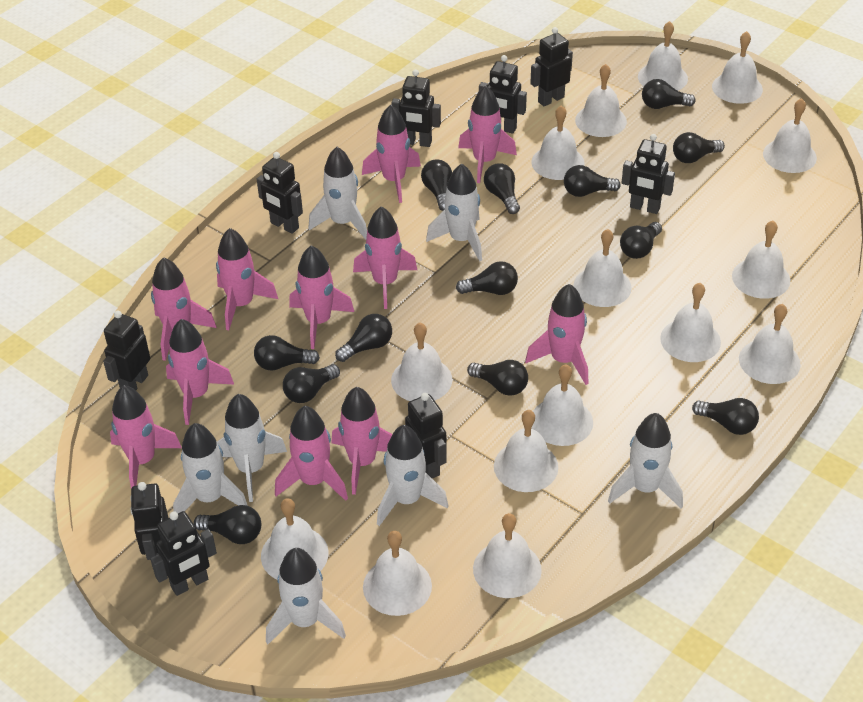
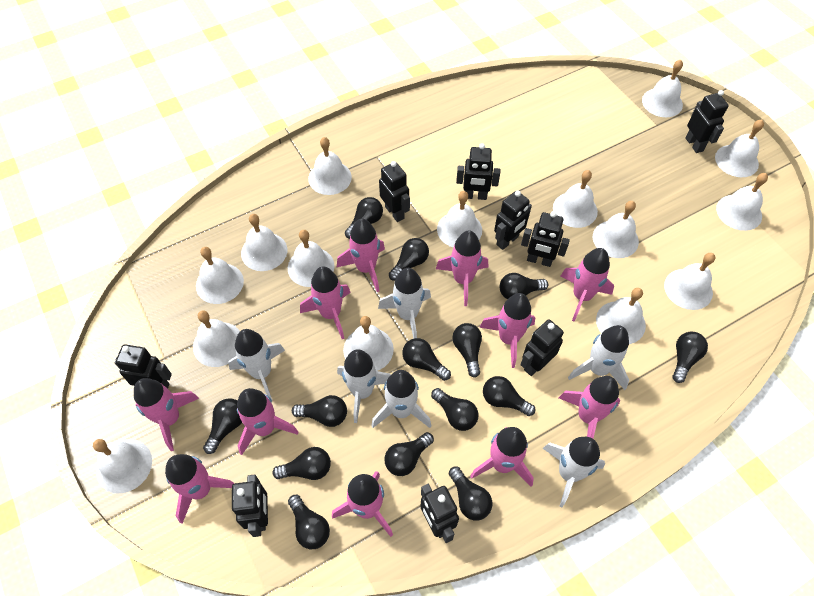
black light bulb: 13 -> 14
white rocket: 7 -> 6

